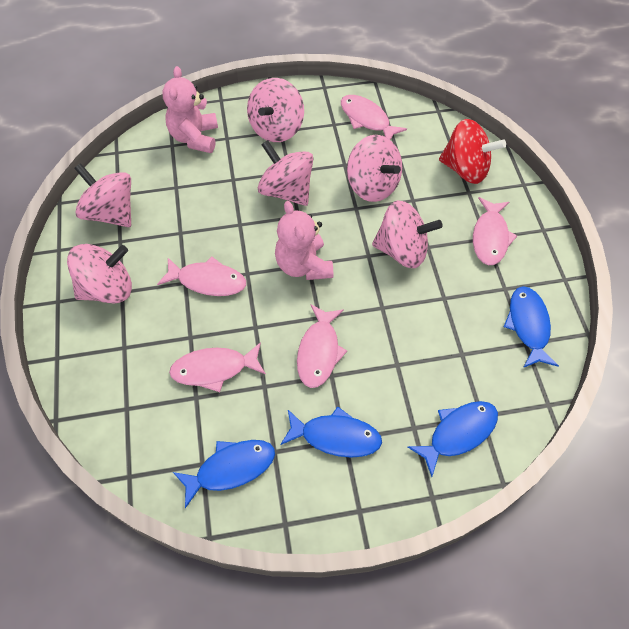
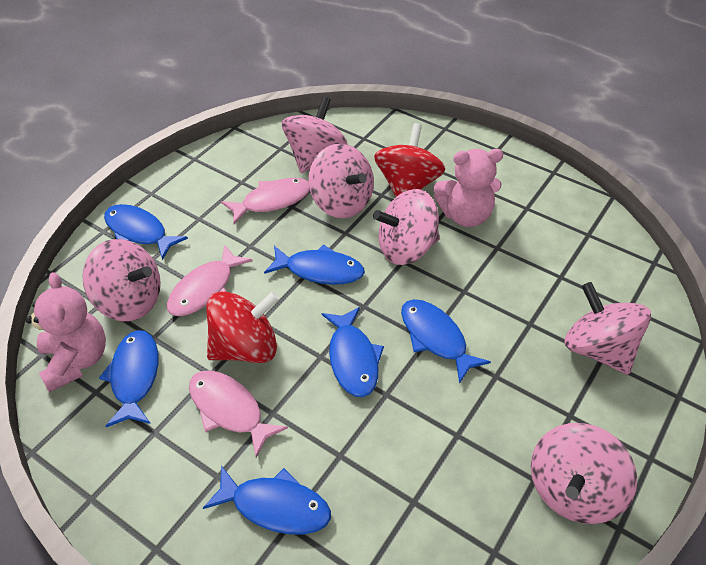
blue fish: 4 -> 6
pink fish: 5 -> 3
red spinning top: 1 -> 2

